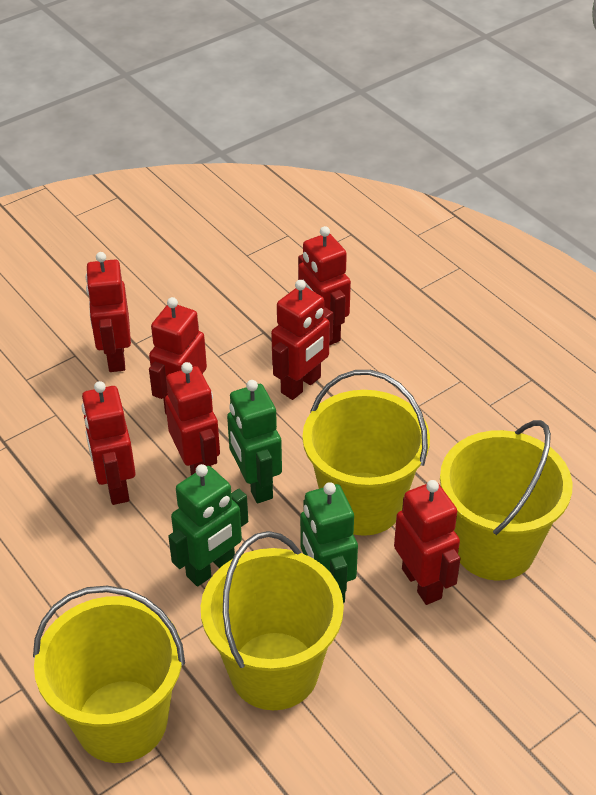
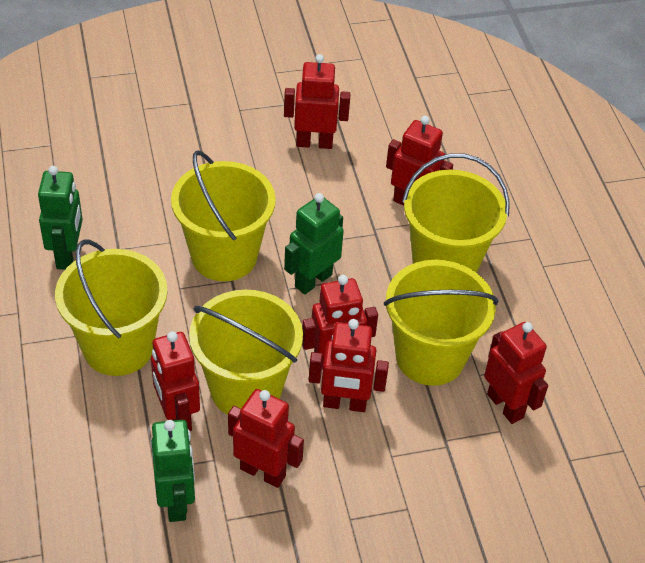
yellow bucket: 4 -> 5

